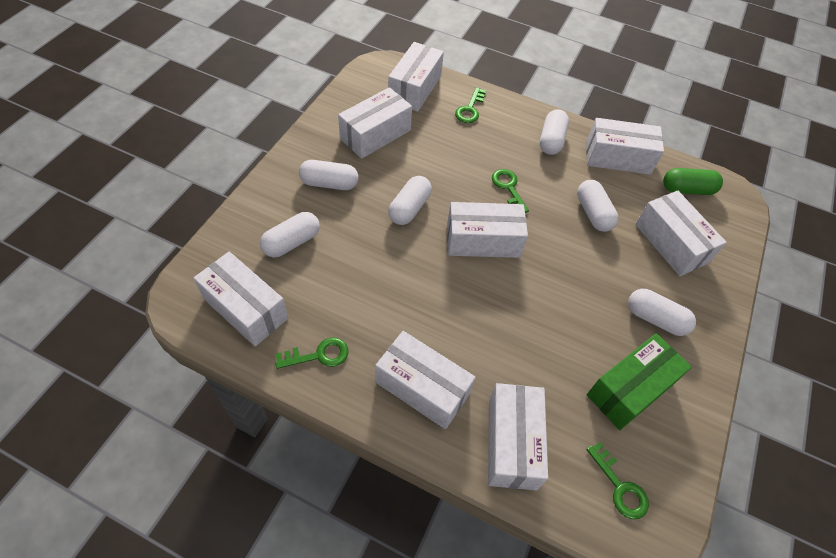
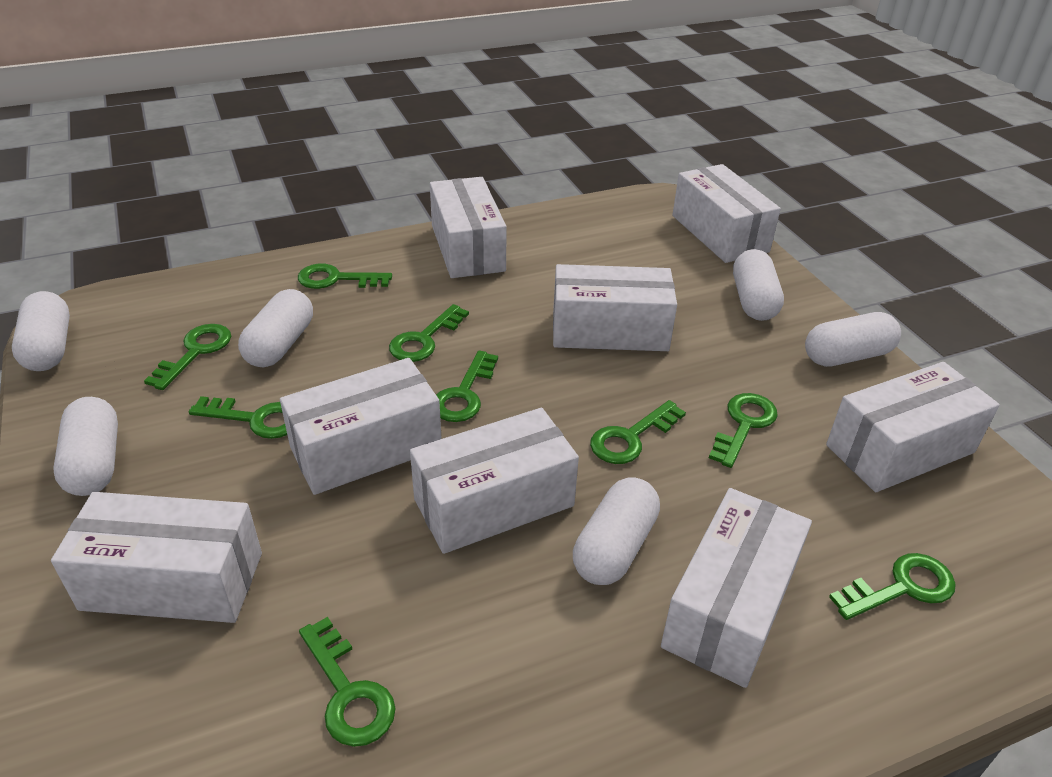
green box: 1 -> 0
green capsule: 1 -> 0
green key: 4 -> 9

